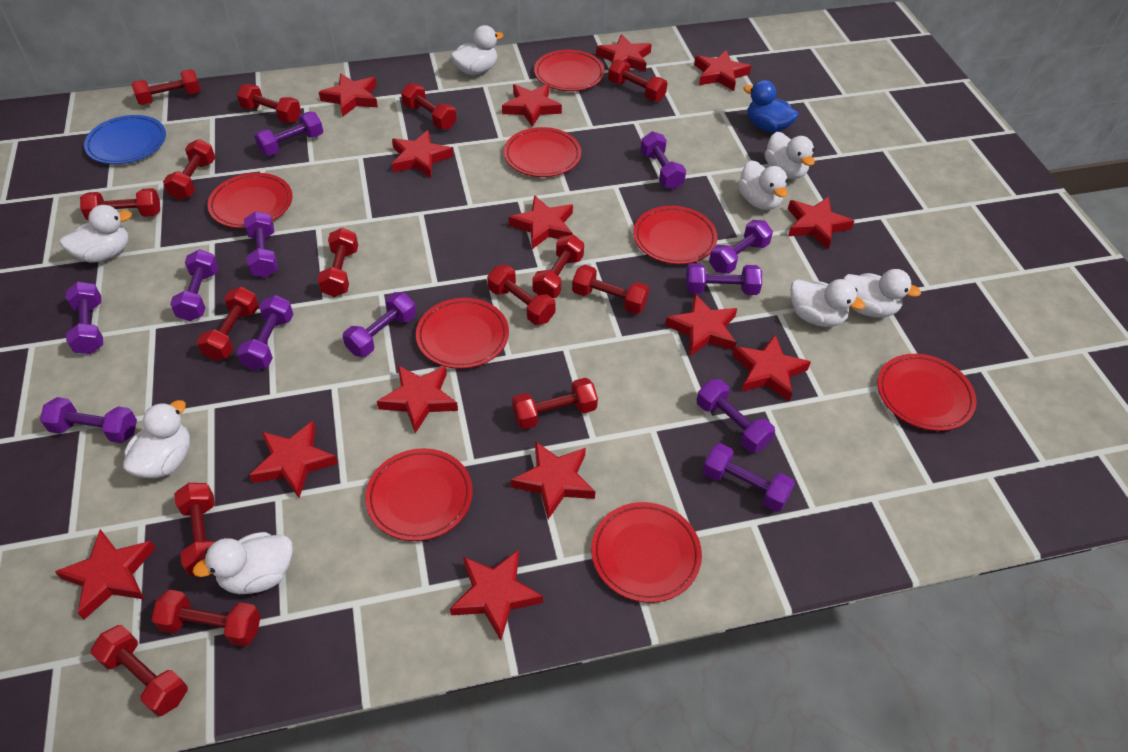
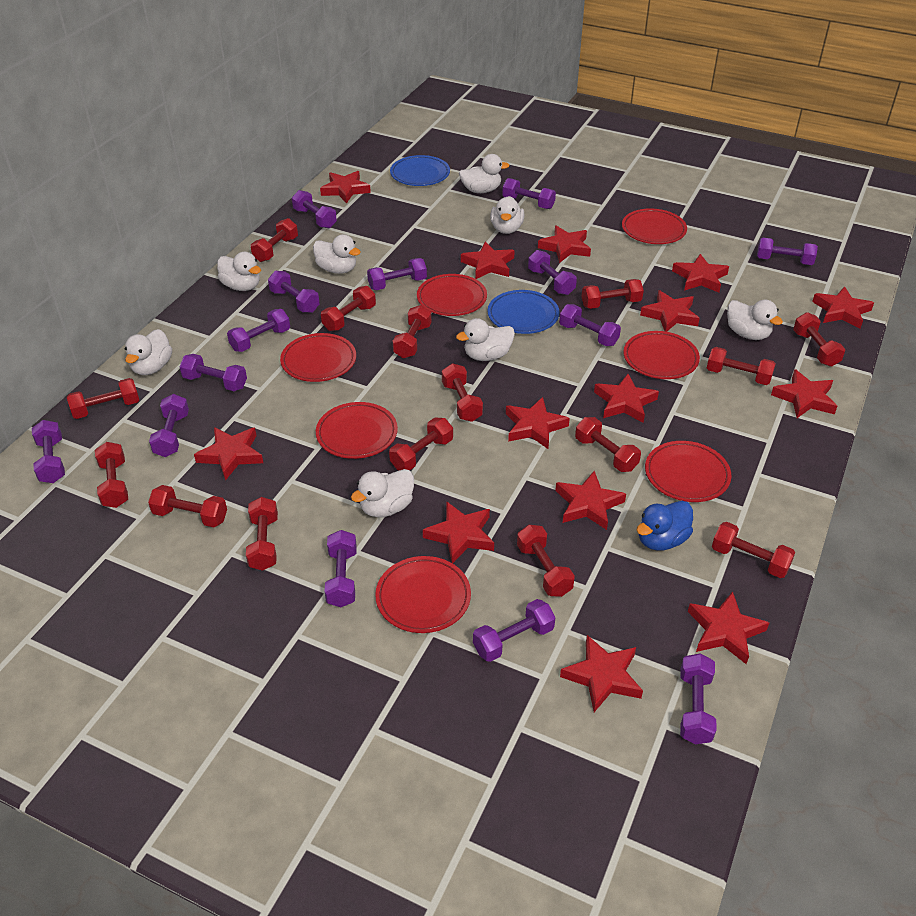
blue plate: 1 -> 2
purple dumbbell: 12 -> 14
red plate: 8 -> 7

